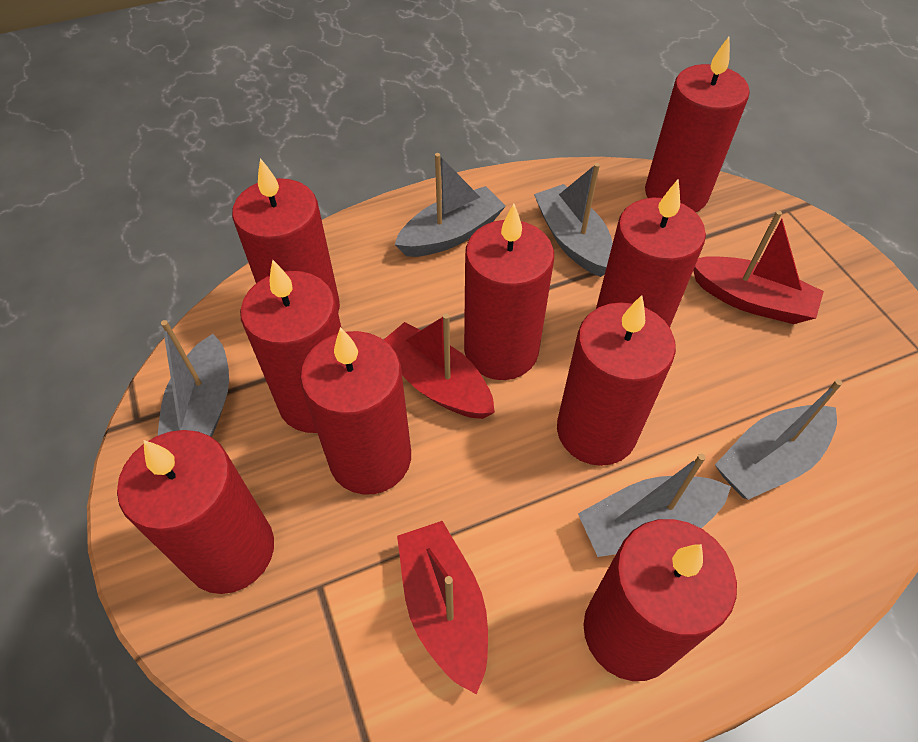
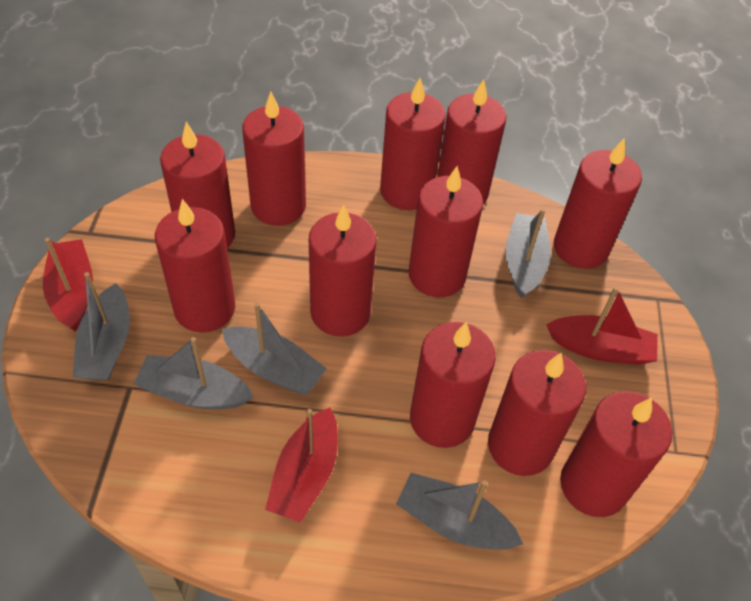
red candle: 9 -> 11

